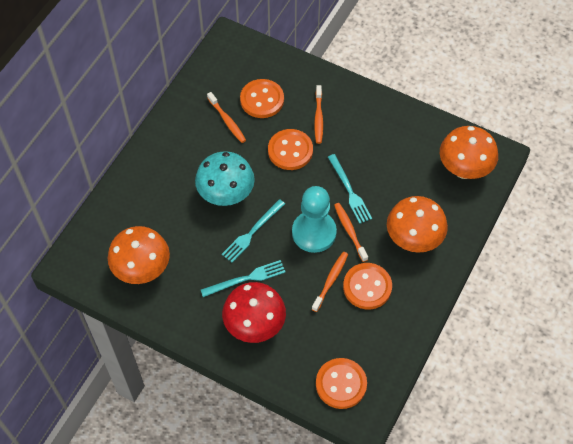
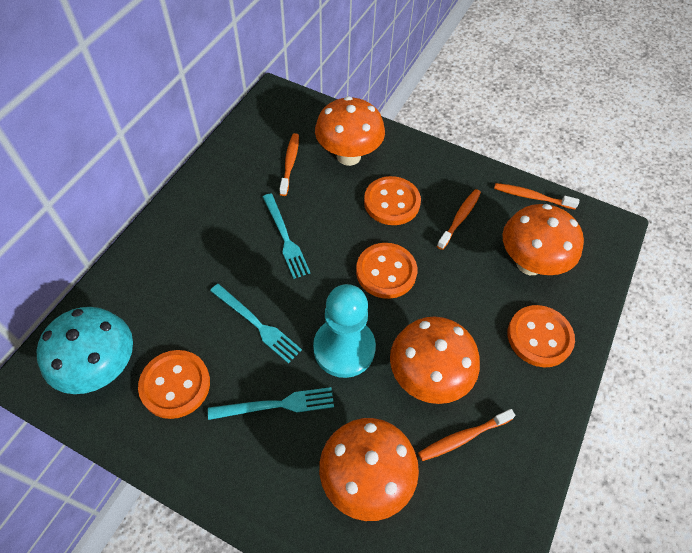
orange mushroom: 3 -> 4
red mushroom: 1 -> 0

